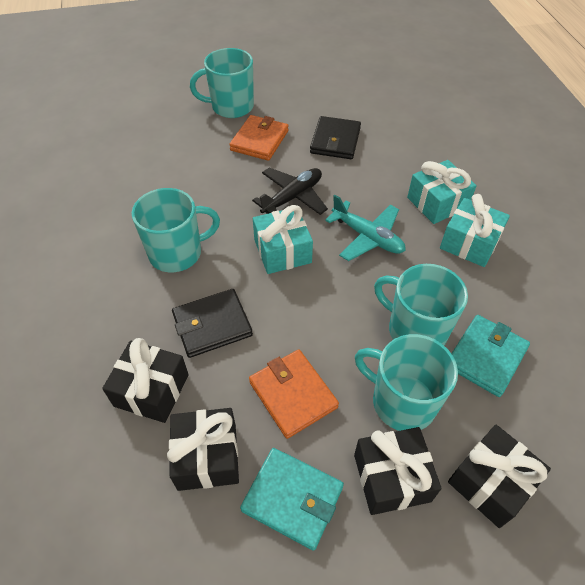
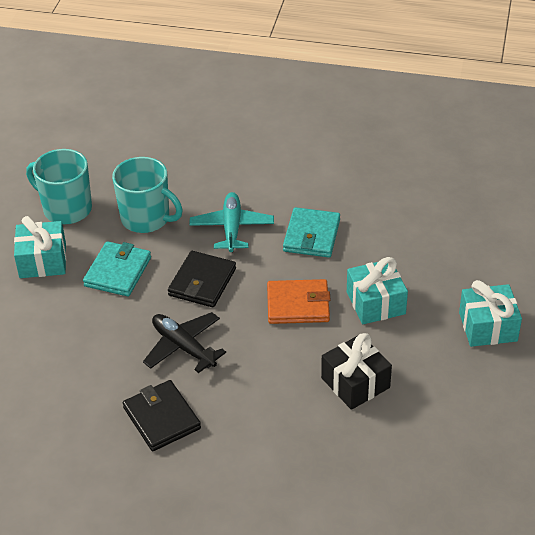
black gift: 4 -> 1
orange wallet: 2 -> 1
turquoise mug: 4 -> 2

